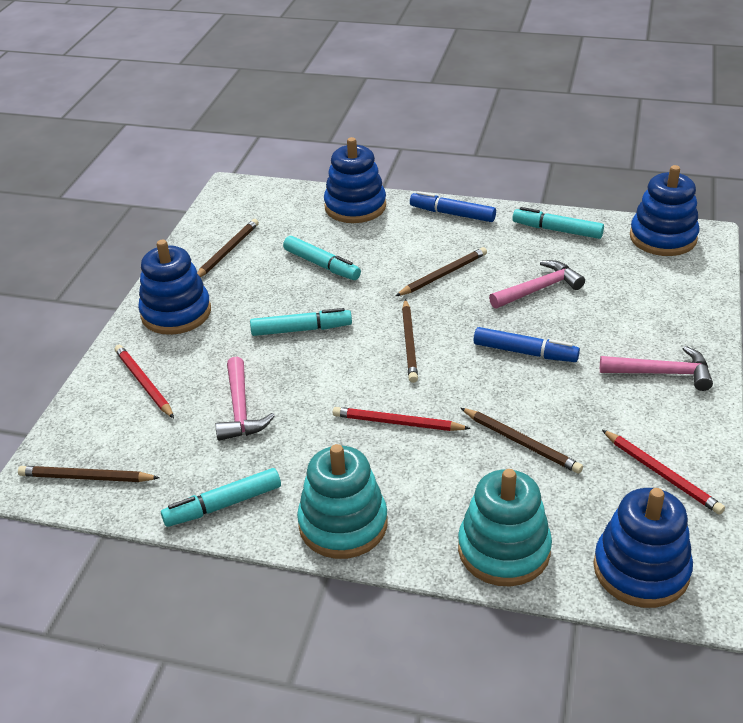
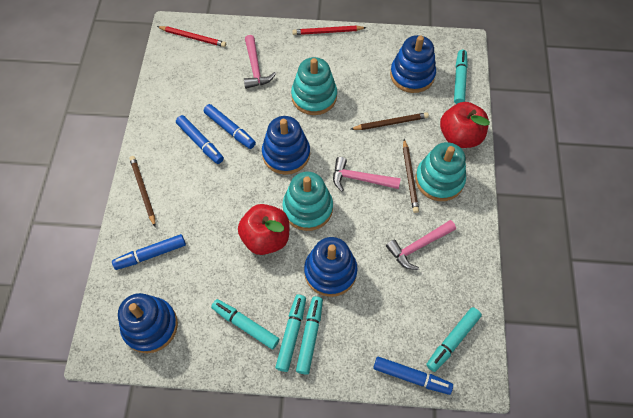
blue marker: 2 -> 4
brown pencil: 5 -> 3
red apple: 0 -> 2
red pencil: 3 -> 2
turquoise marker: 4 -> 5
turquoise stacking toy: 2 -> 3

